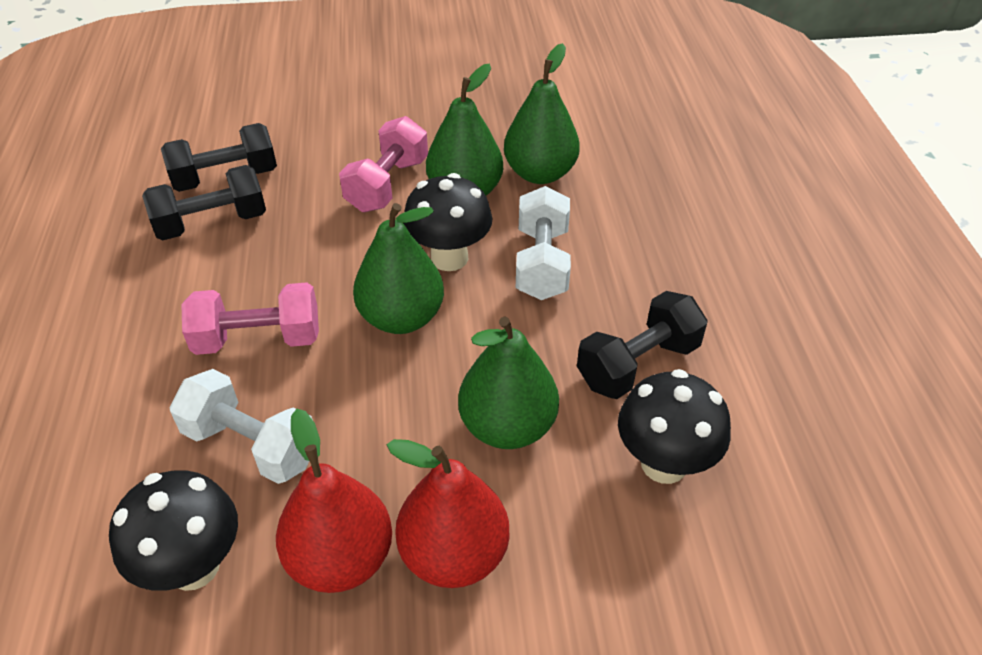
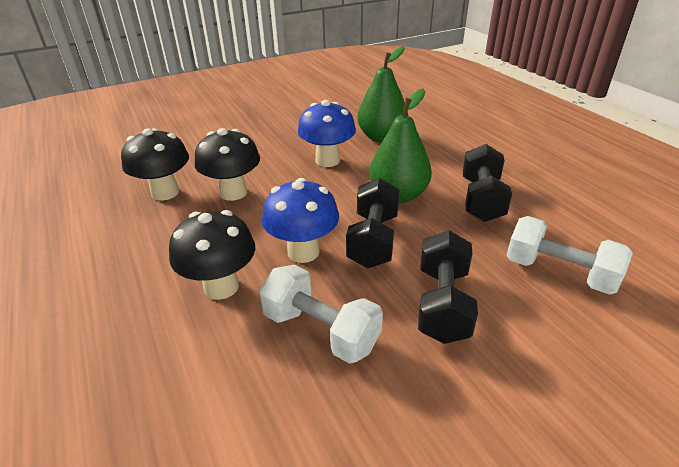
blue mushroom: 0 -> 2
green pear: 4 -> 2
pink dumbbell: 2 -> 0
red pear: 2 -> 0

